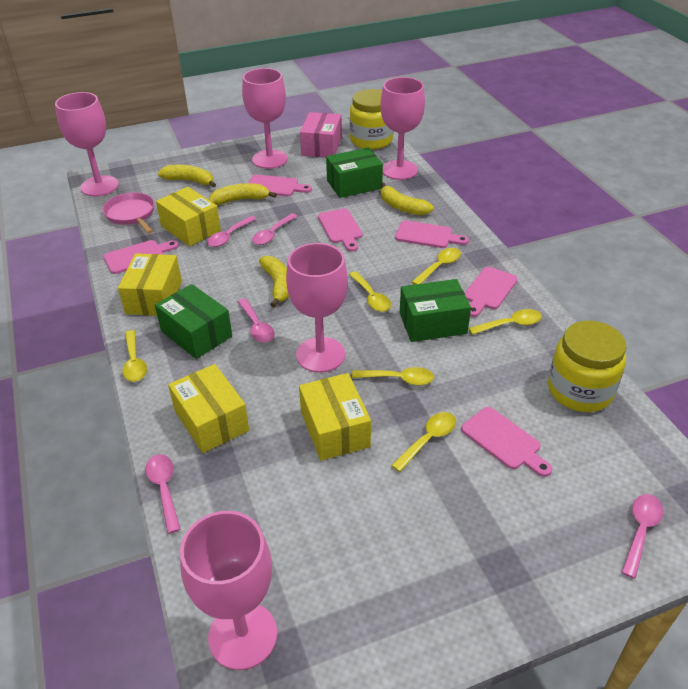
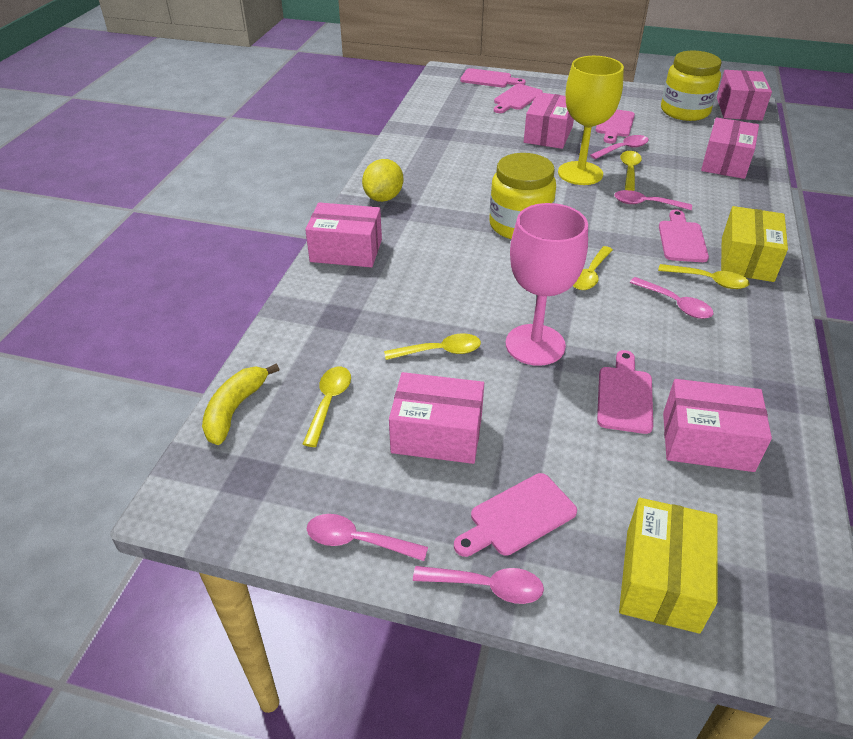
green box: 3 -> 0
pink box: 1 -> 6
pink goblet: 5 -> 1
pink pan: 1 -> 0
yellow banana: 4 -> 1
yellow box: 4 -> 2
yellow goblet: 0 -> 1
yellow lemon: 0 -> 1
yellow spoon: 6 -> 5

